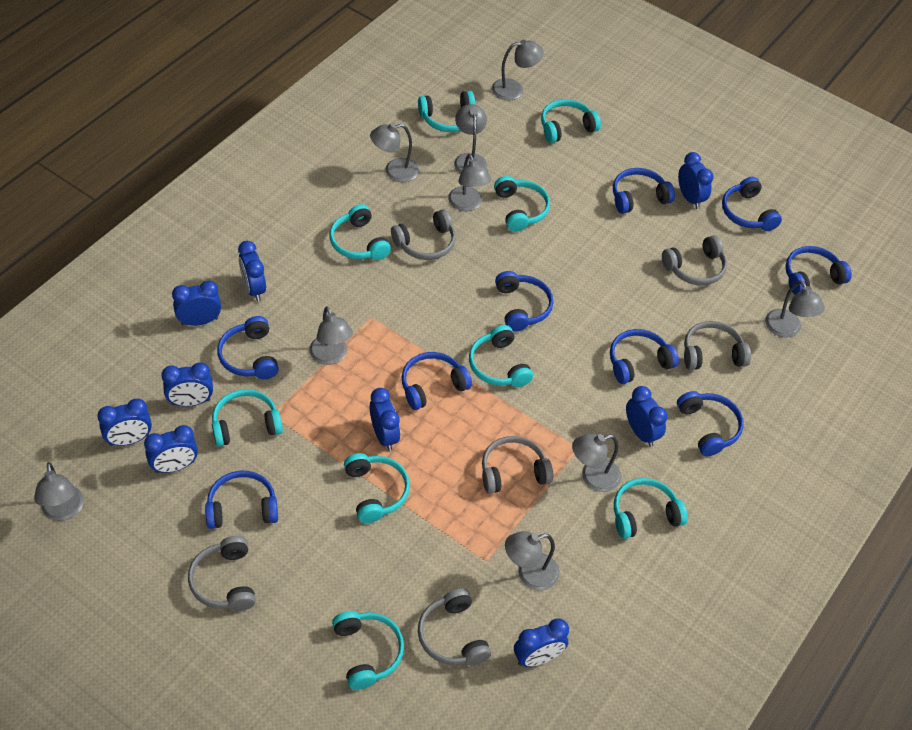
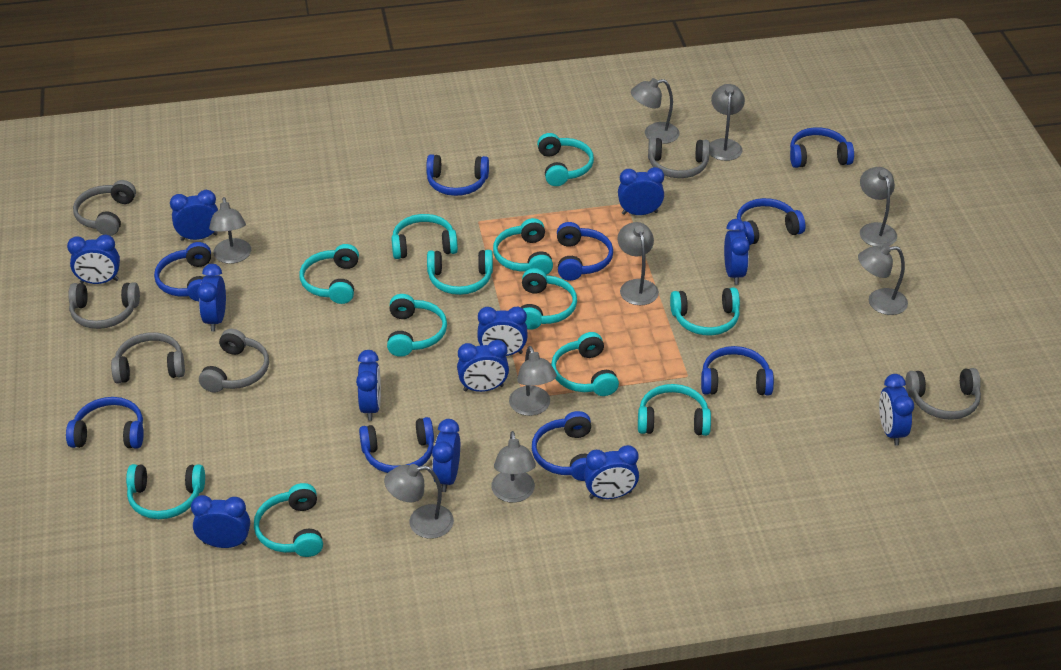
blue clock: 9 -> 12
turquoise headphones: 9 -> 12

